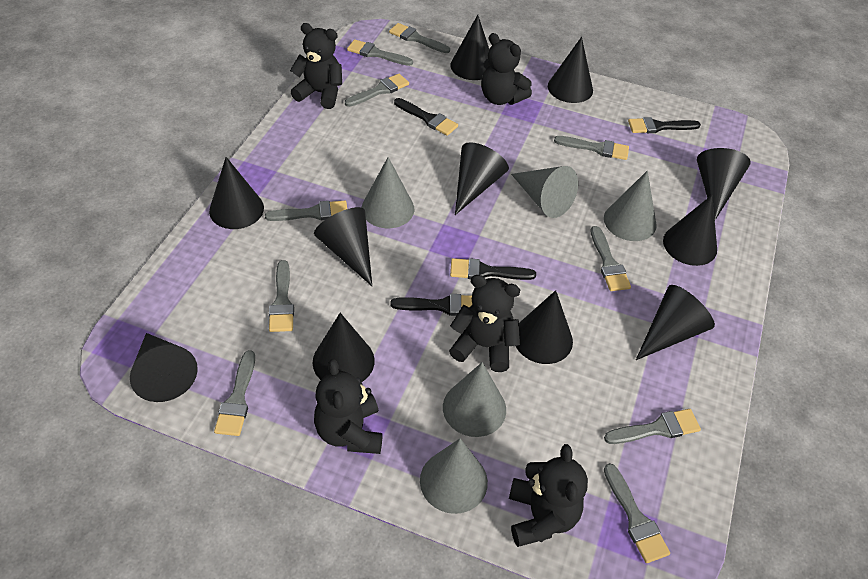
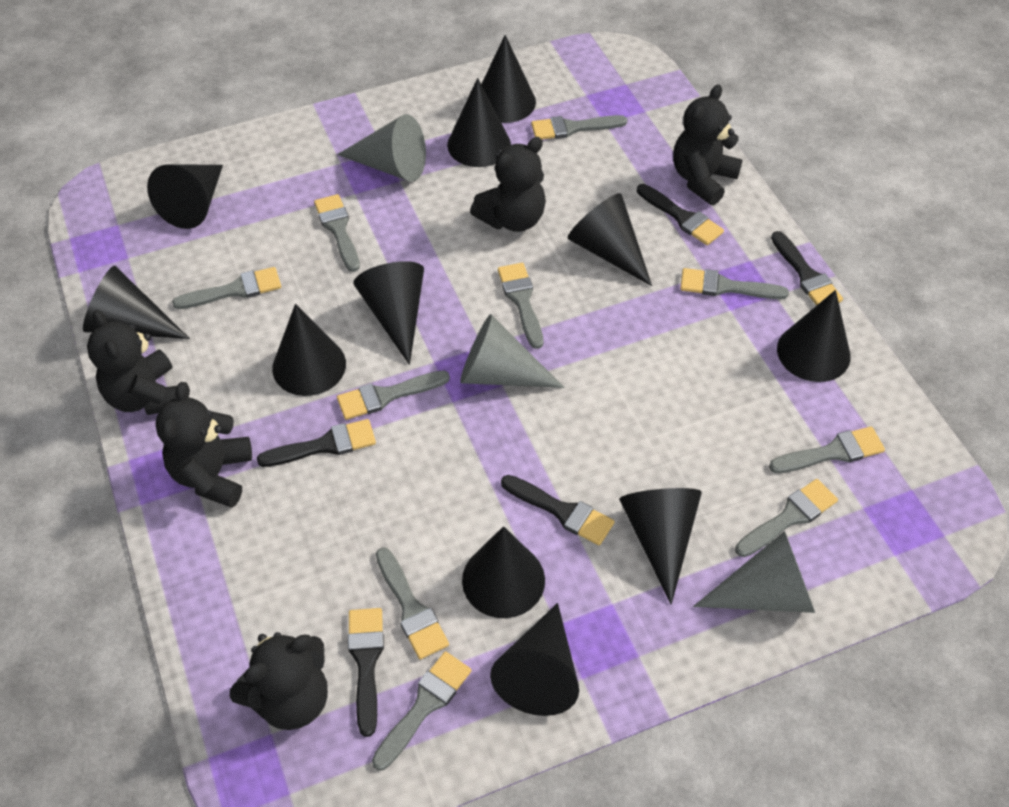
black brush: 4 -> 5
grey cone: 5 -> 3

